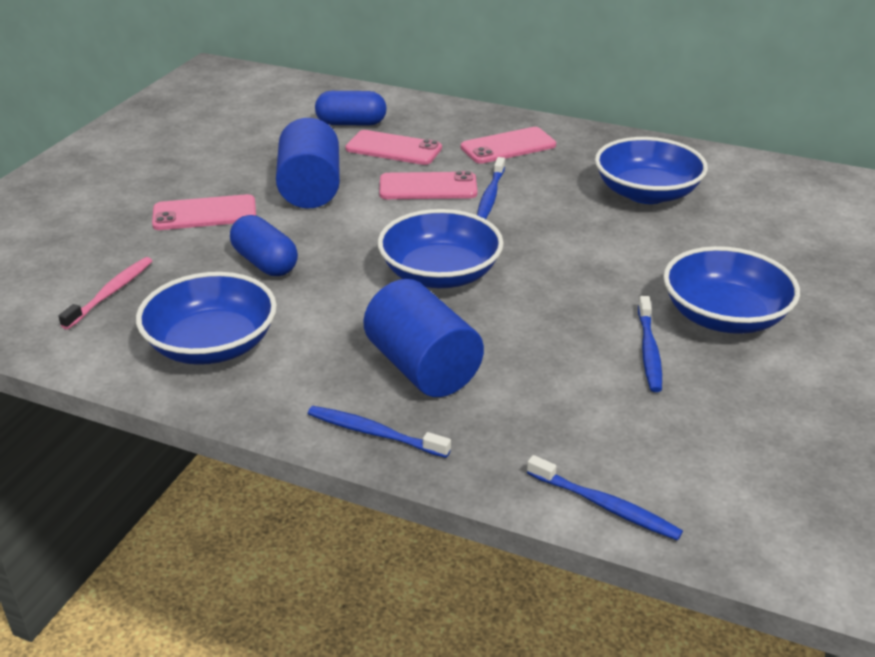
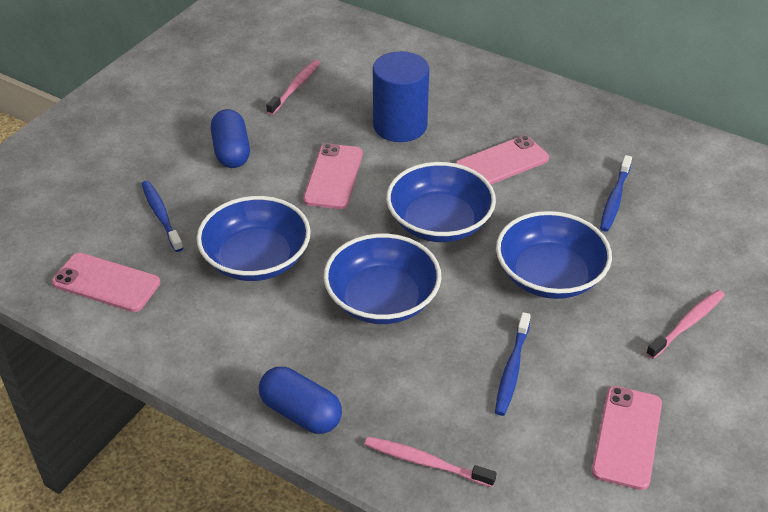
blue cylinder: 2 -> 1
blue toothbrush: 4 -> 3
pink toothbrush: 1 -> 3

